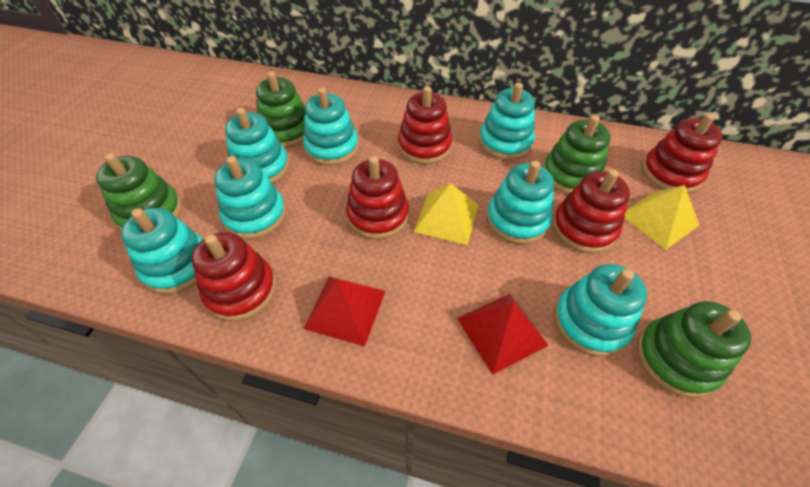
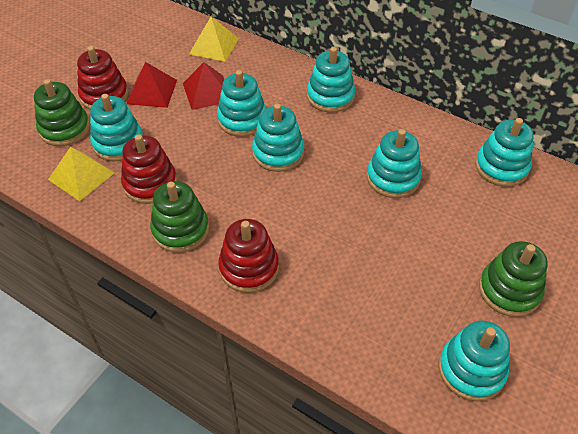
green stacking toy: 4 -> 3
red stacking toy: 5 -> 3

